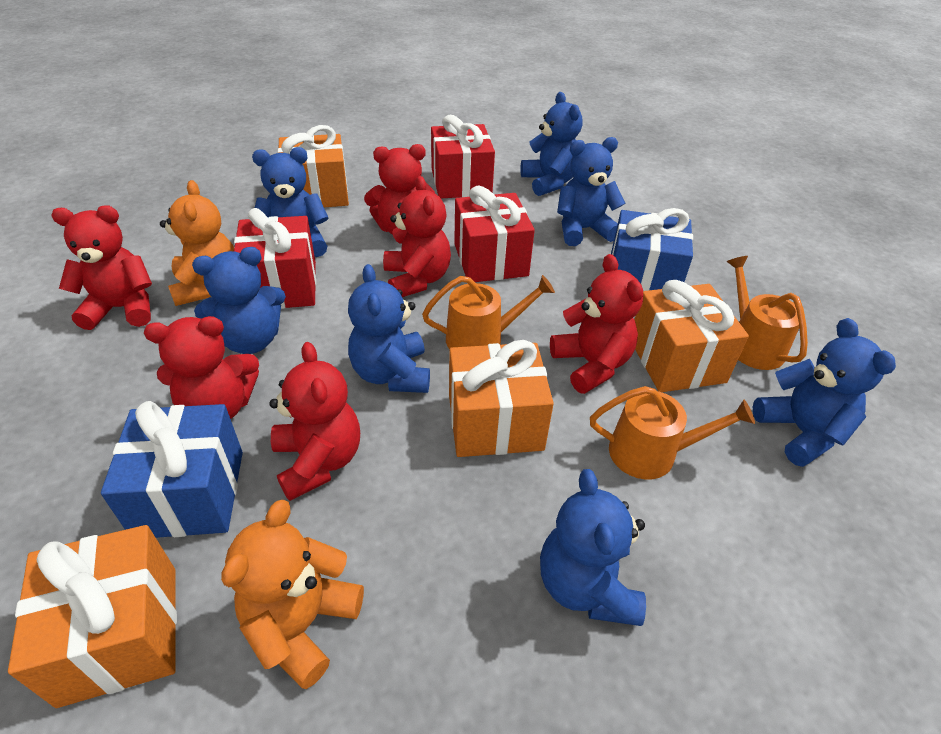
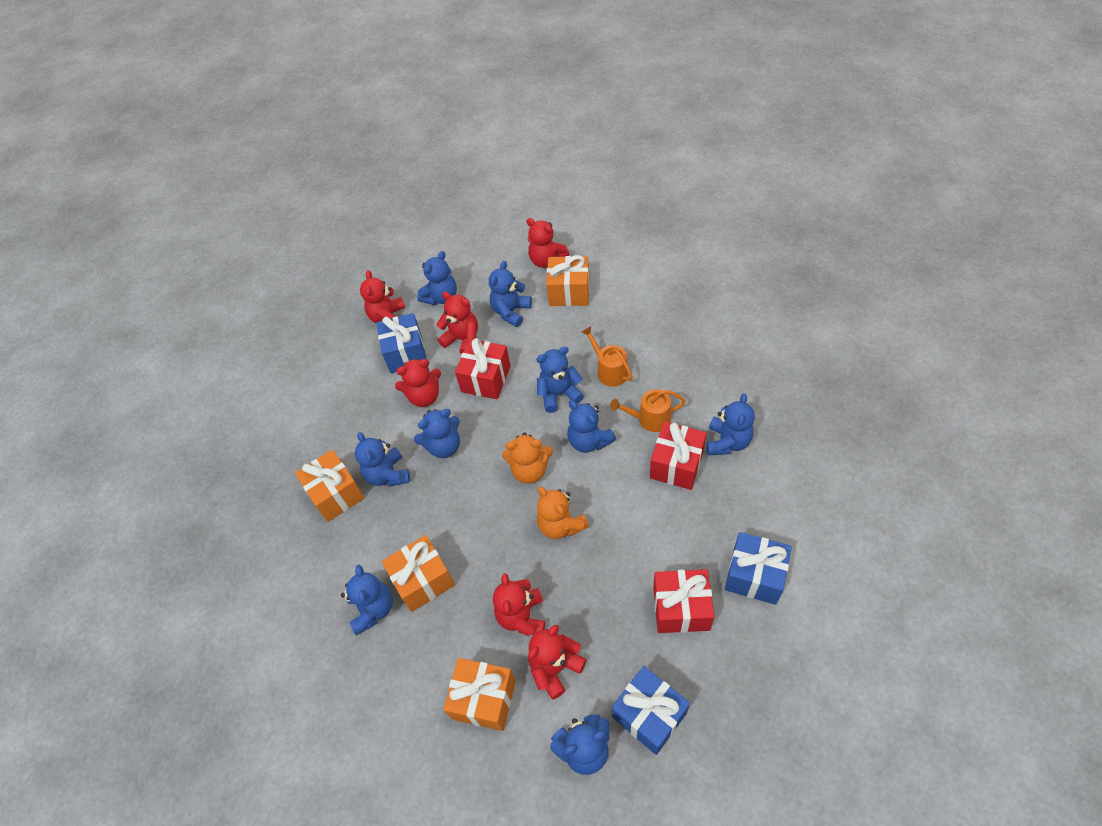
blue gift: 2 -> 3
blue teddy bear: 7 -> 9
orange watering can: 3 -> 2

